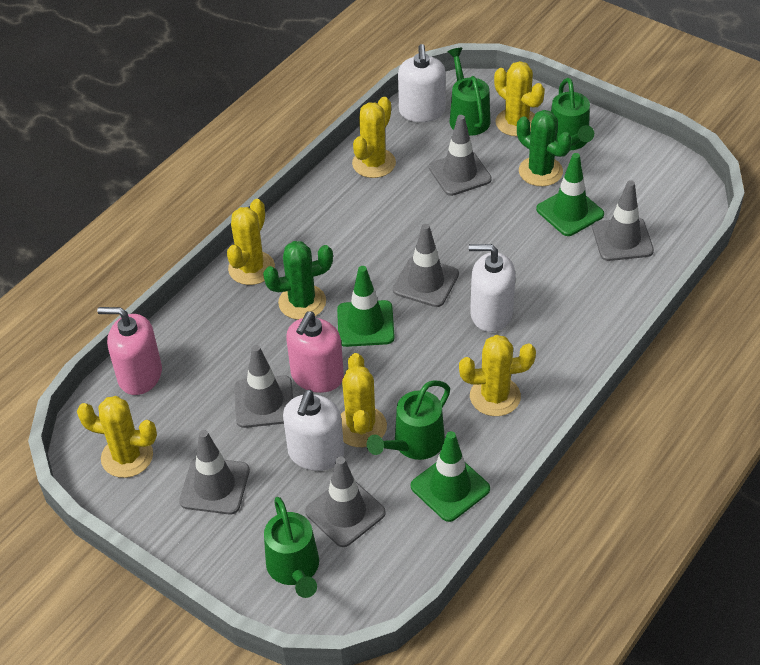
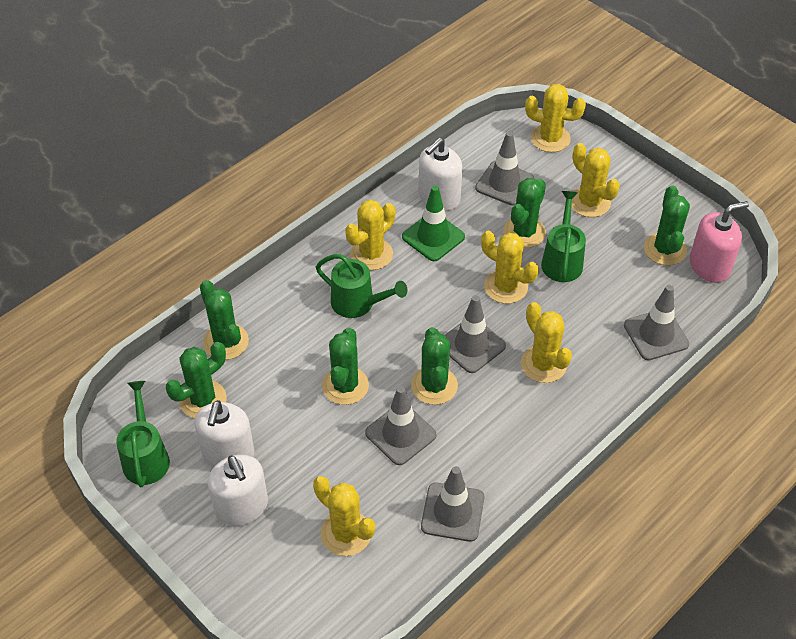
green cactus: 2 -> 6
green traffic cone: 3 -> 1
green watering can: 4 -> 3
grey traffic cone: 6 -> 5
pink soap dispenser: 2 -> 1

